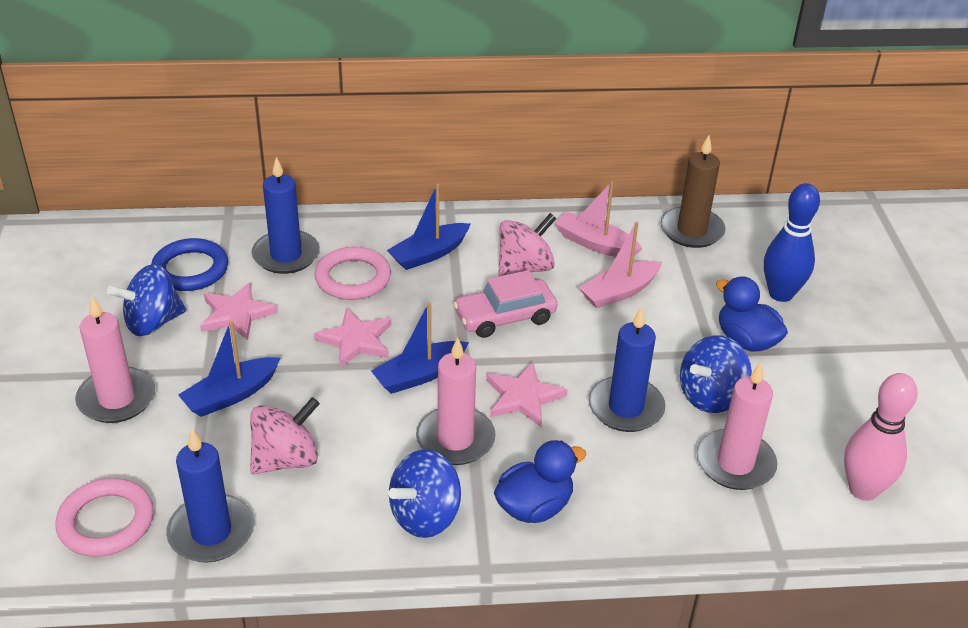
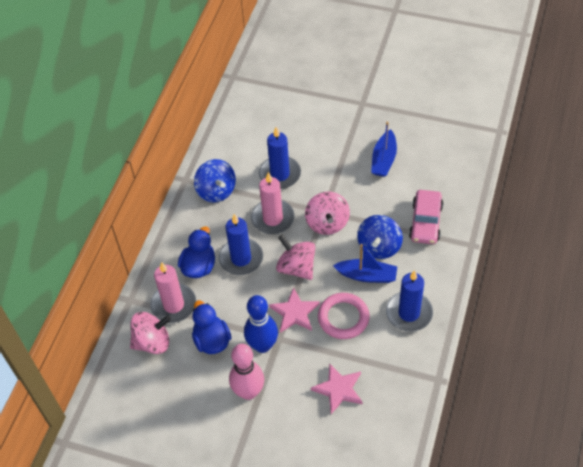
blue boat: 3 -> 2
blue ring: 1 -> 0
blue spinning top: 3 -> 2
brown candle: 1 -> 0
pink boat: 2 -> 0
pink candle: 3 -> 2
pink ring: 2 -> 1
pink spinning top: 2 -> 3
pink star: 3 -> 2

